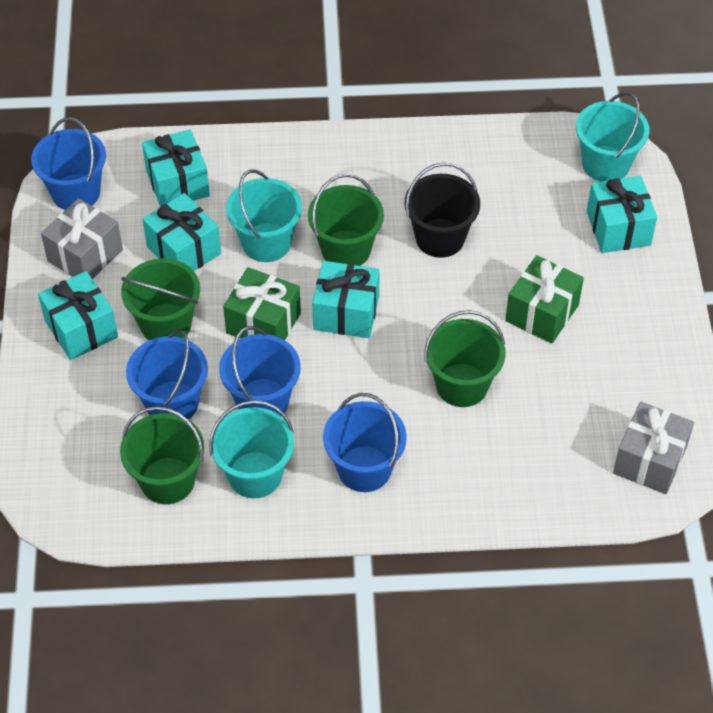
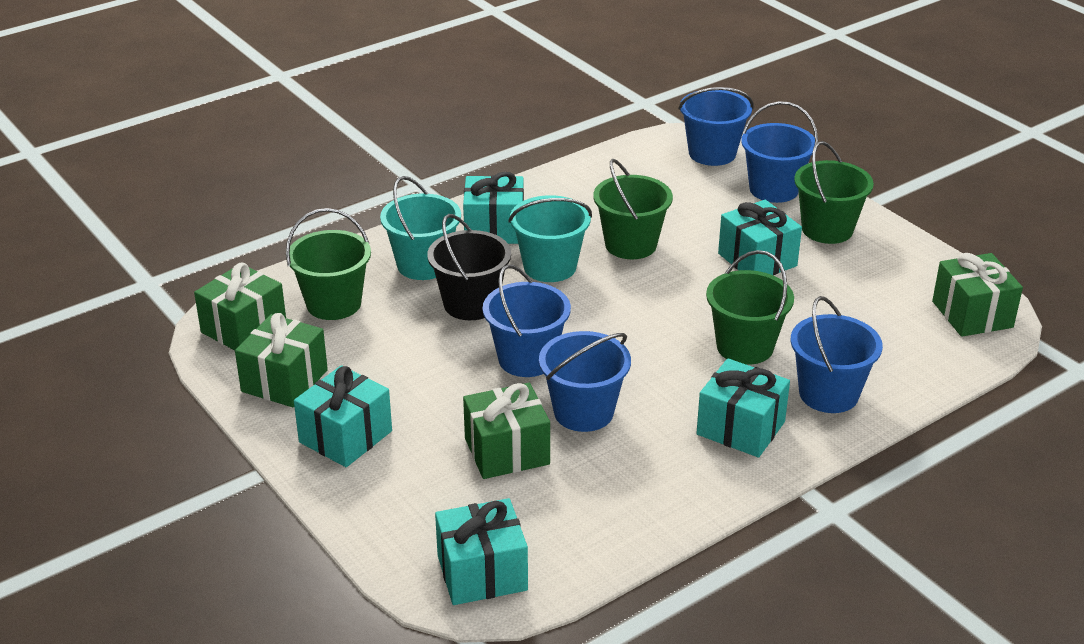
blue bucket: 4 -> 5
green gift: 2 -> 4
grey gift: 2 -> 0
turquoise bucket: 3 -> 2

